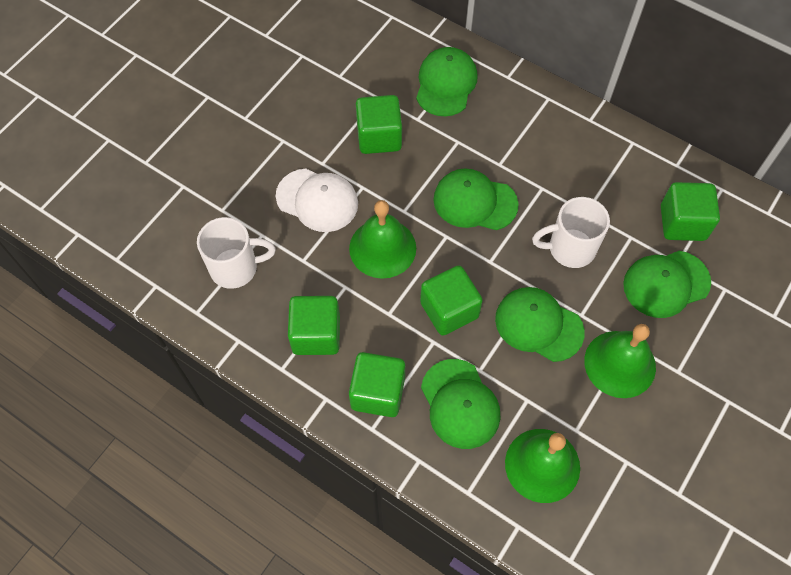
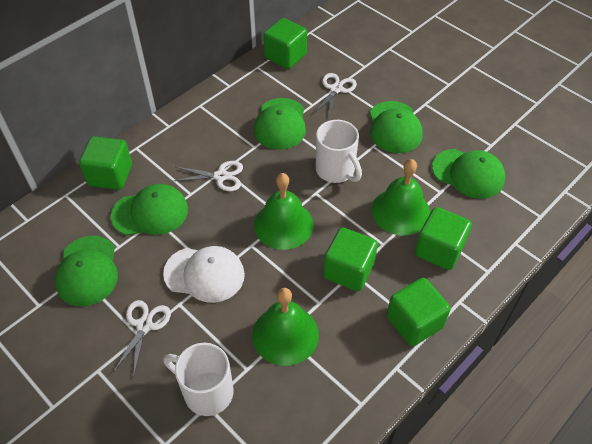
white scissors: 0 -> 3

